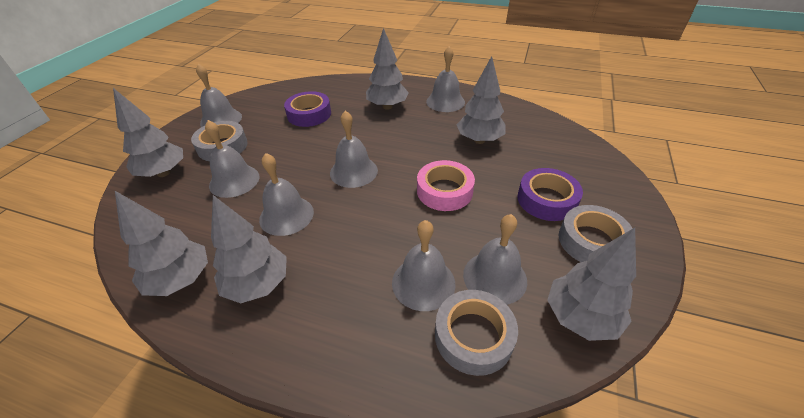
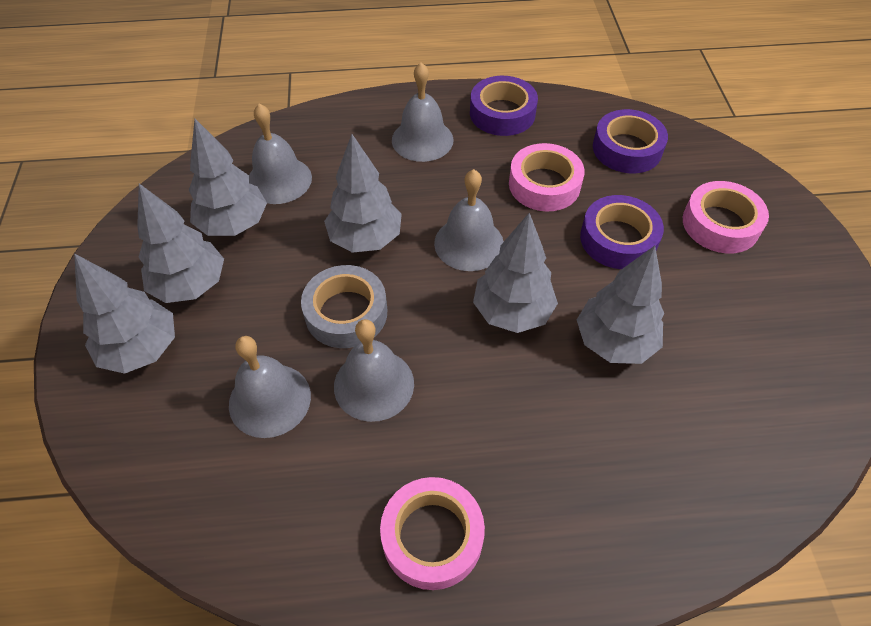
grey bell: 7 -> 5
grey tape: 3 -> 1
pink tape: 1 -> 3
purple tape: 2 -> 3

